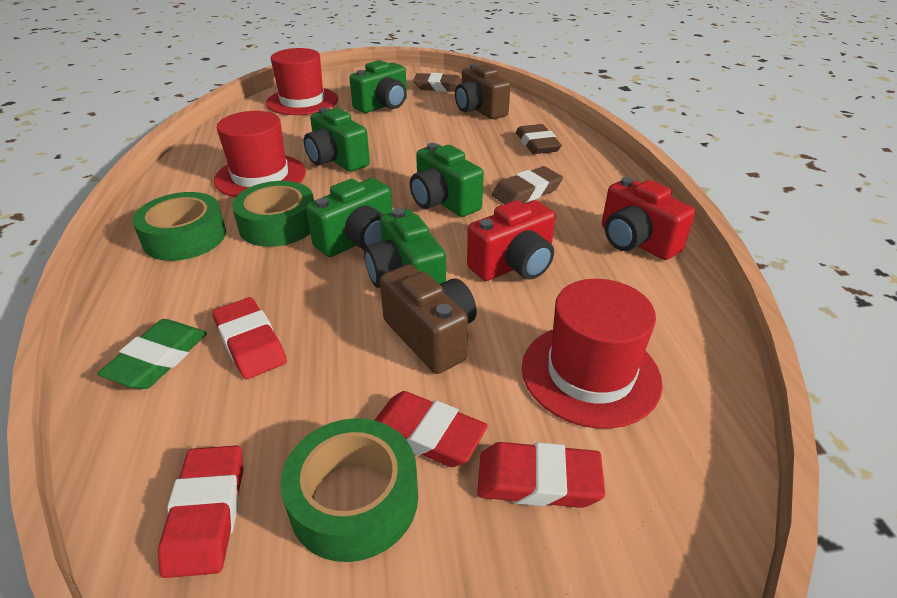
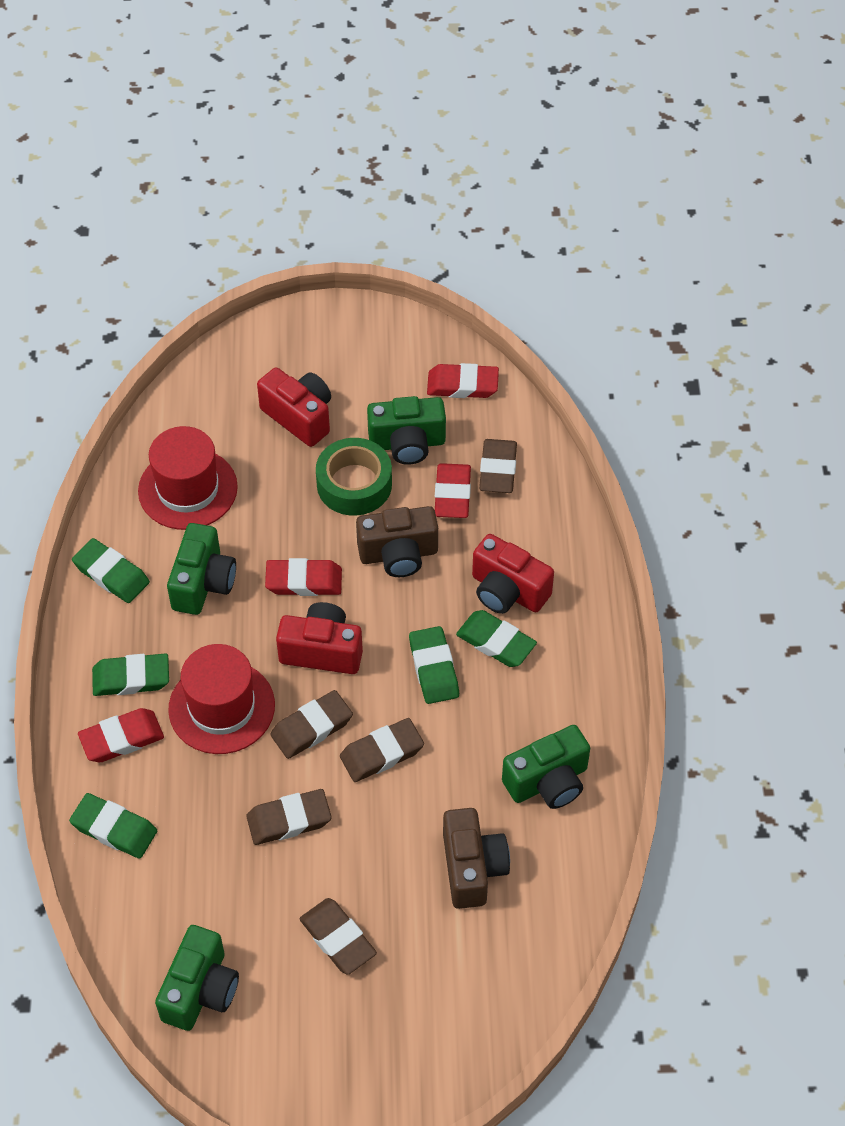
brown eraser: 3 -> 5
green camera: 5 -> 4
green eraser: 1 -> 5
green tape: 3 -> 1
red camera: 2 -> 3
red hat: 3 -> 2

